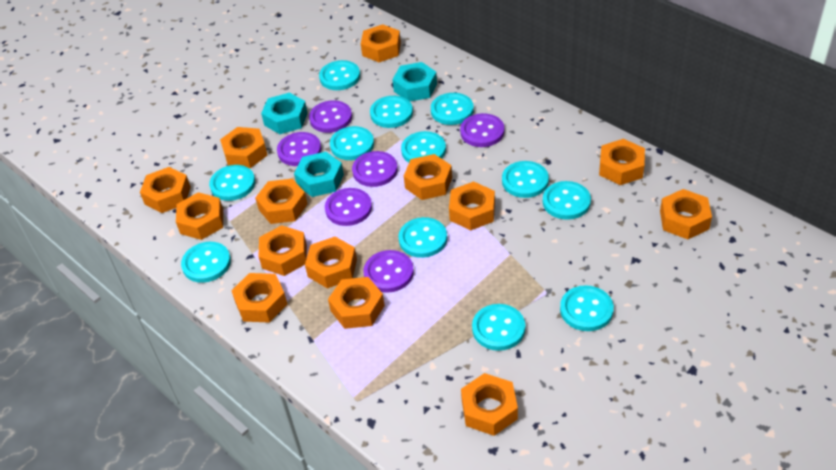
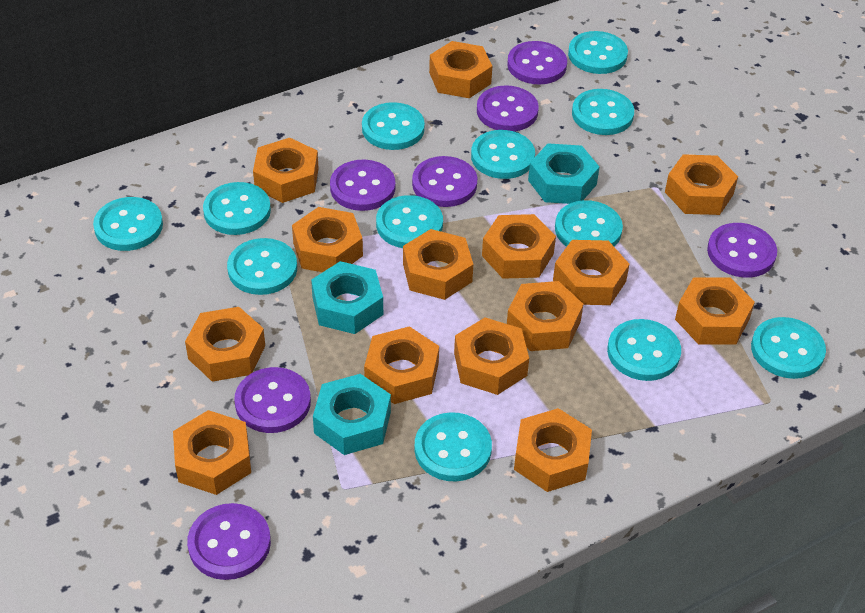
purple button: 6 -> 7

